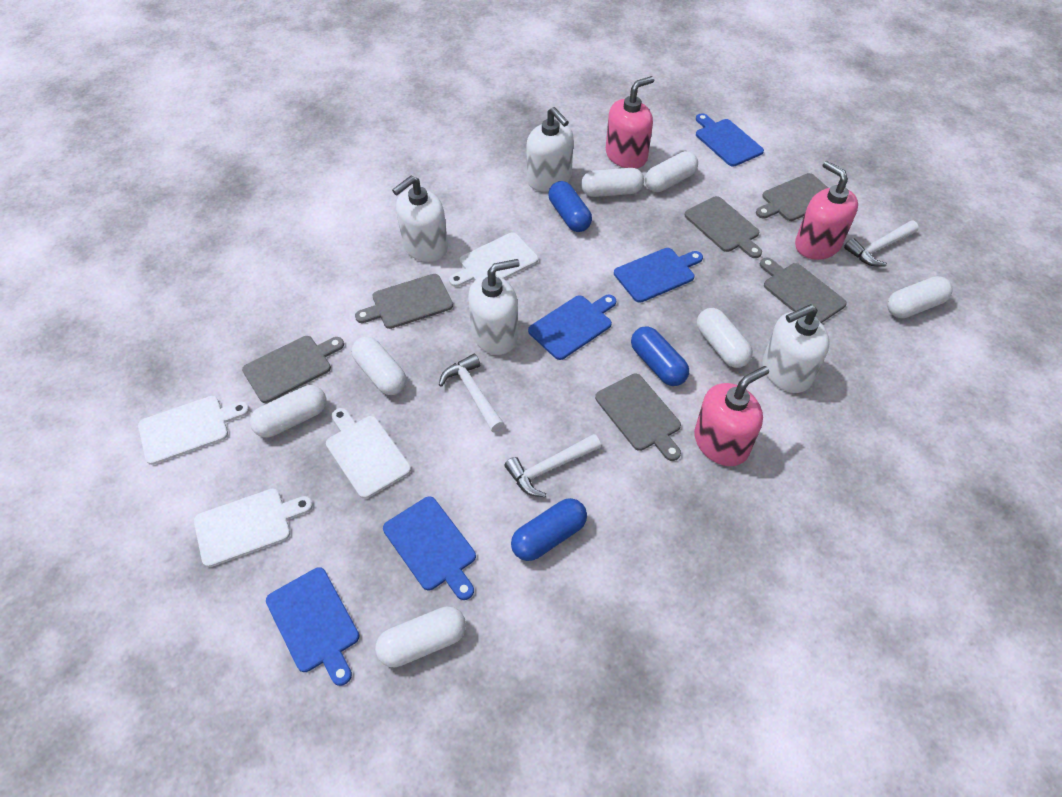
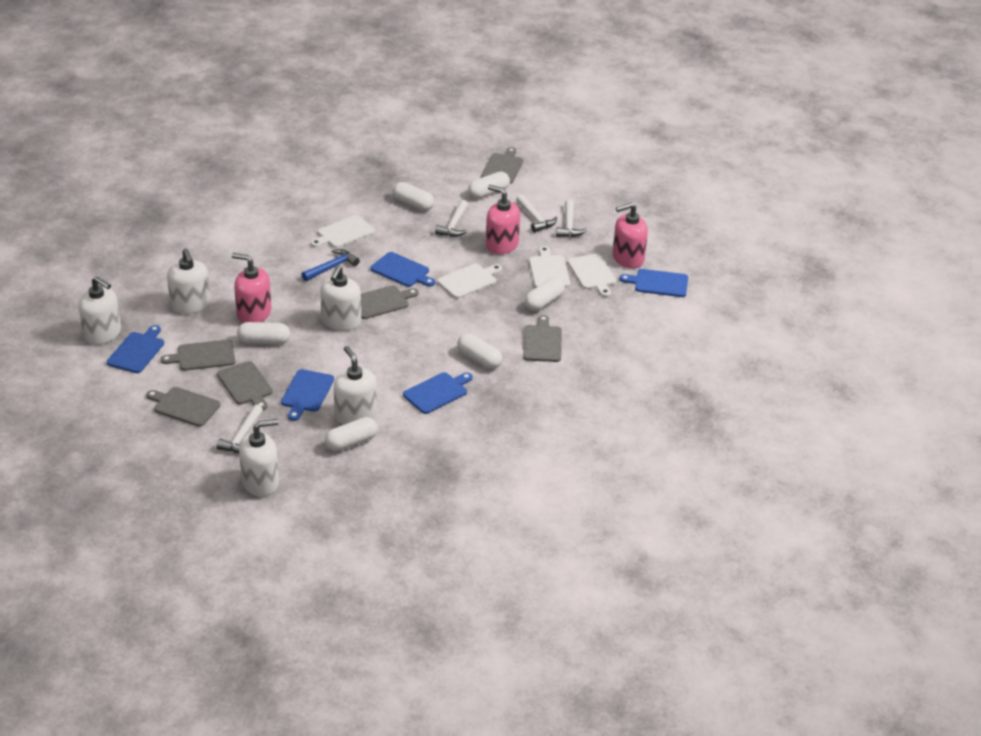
blue capsule: 3 -> 0
blue hammer: 0 -> 1
white capsule: 7 -> 6
white hammer: 3 -> 4
white soap dispenser: 4 -> 5

